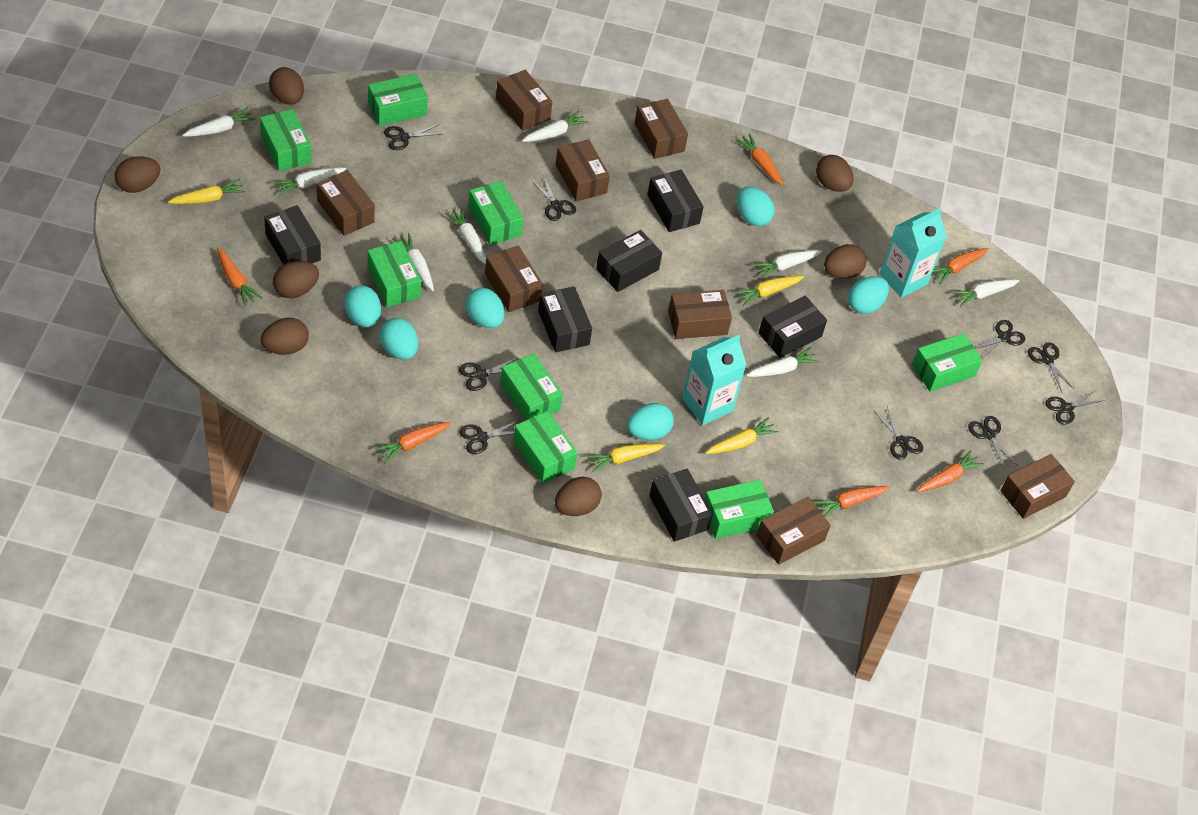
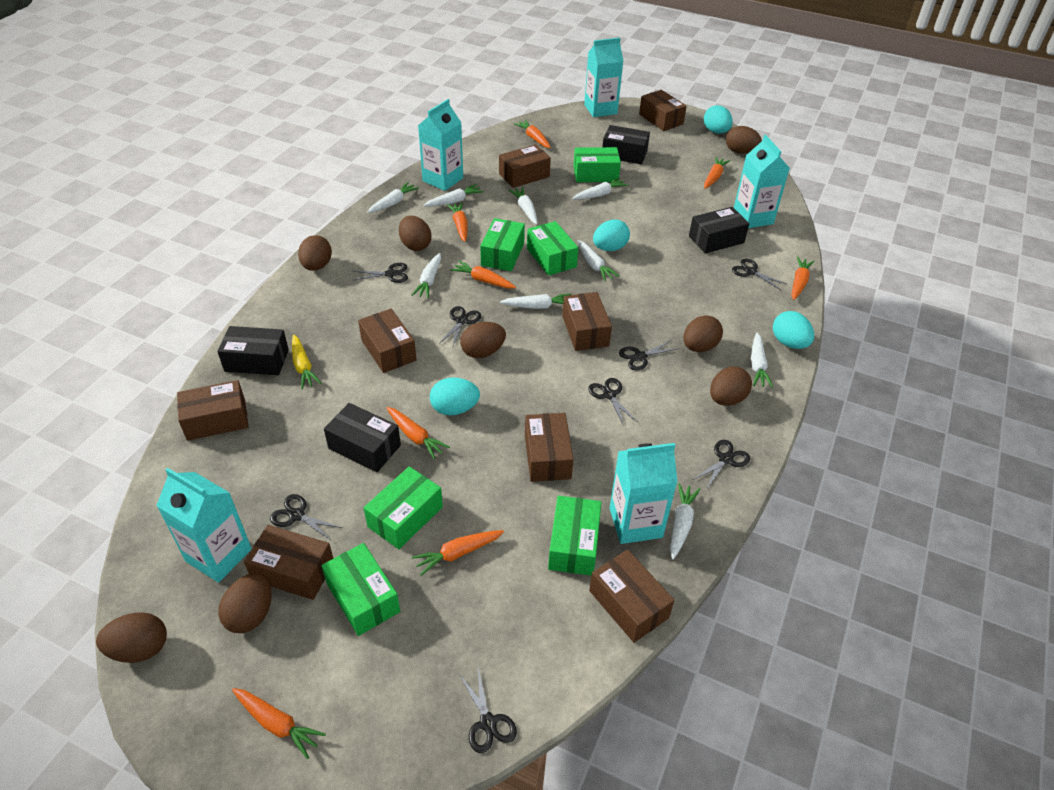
black box: 6 -> 4
black scissors: 9 -> 8
brown egg: 7 -> 8
green box: 8 -> 6
orange carrot: 6 -> 8
turquoise carton: 2 -> 5
turquoise egg: 6 -> 4
white carrot: 8 -> 9
yellow carrot: 4 -> 1

